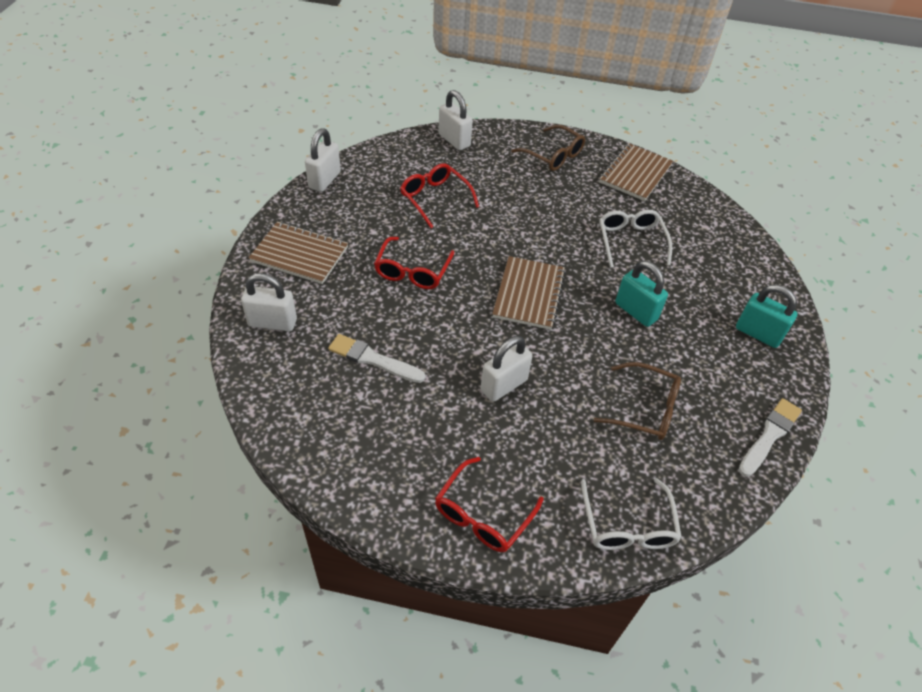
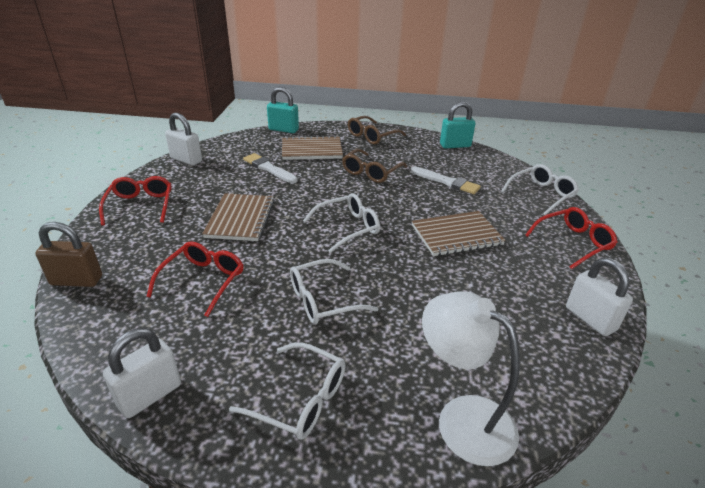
brown padlock: 0 -> 1
white glasses: 2 -> 4
white lamp: 0 -> 1
white padlock: 4 -> 3

